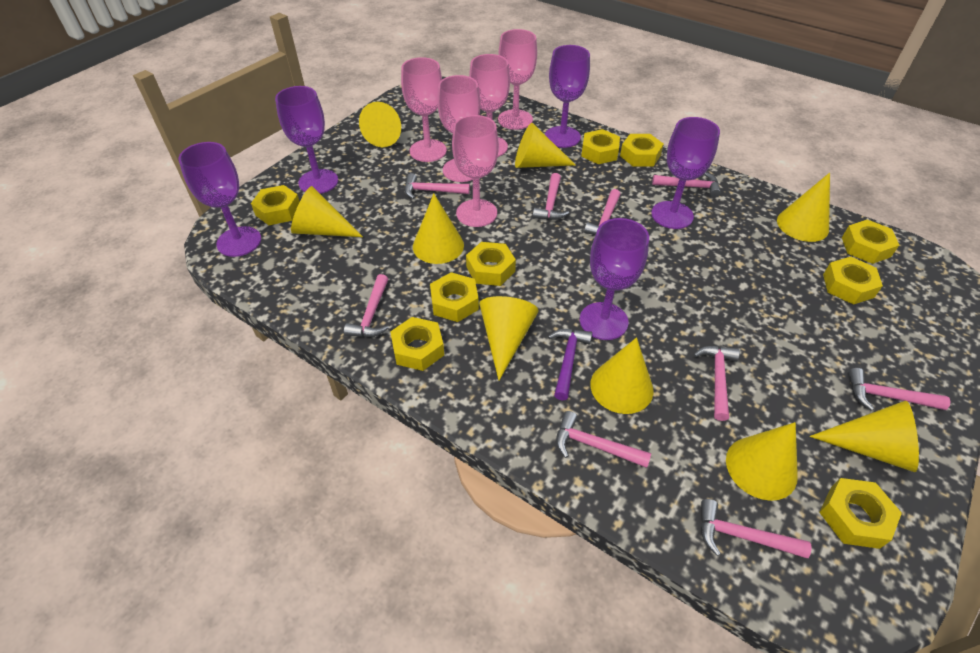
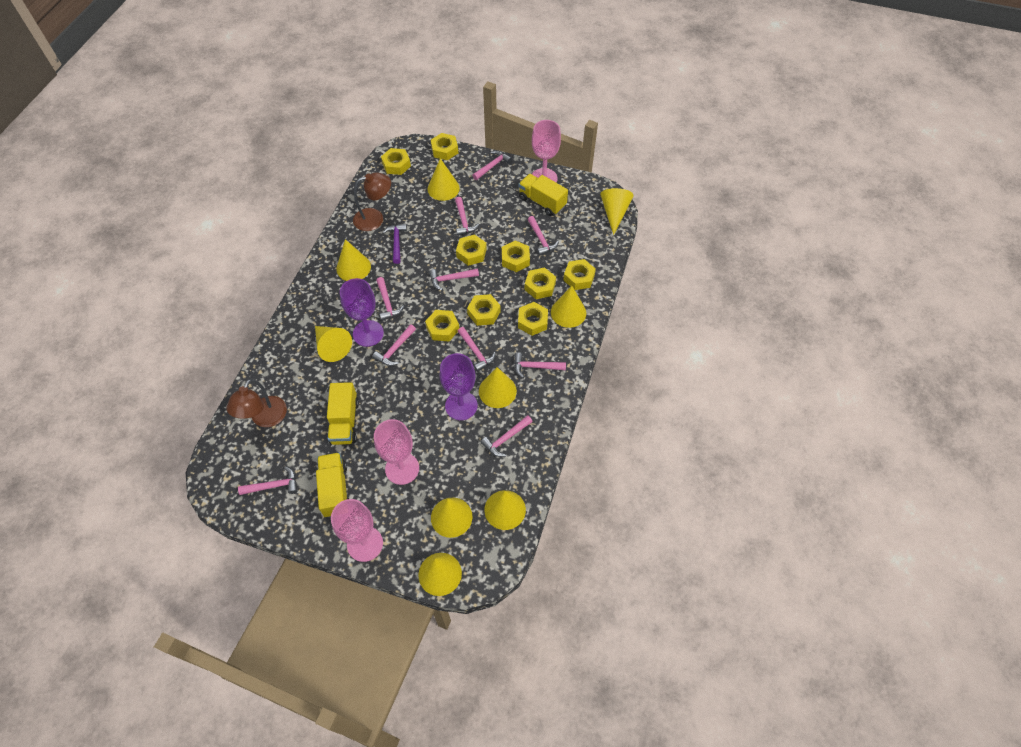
brown lamp: 0 -> 2
pink goblet: 5 -> 3
pink hammer: 9 -> 10
purple goblet: 5 -> 2
yellow truck: 0 -> 3

